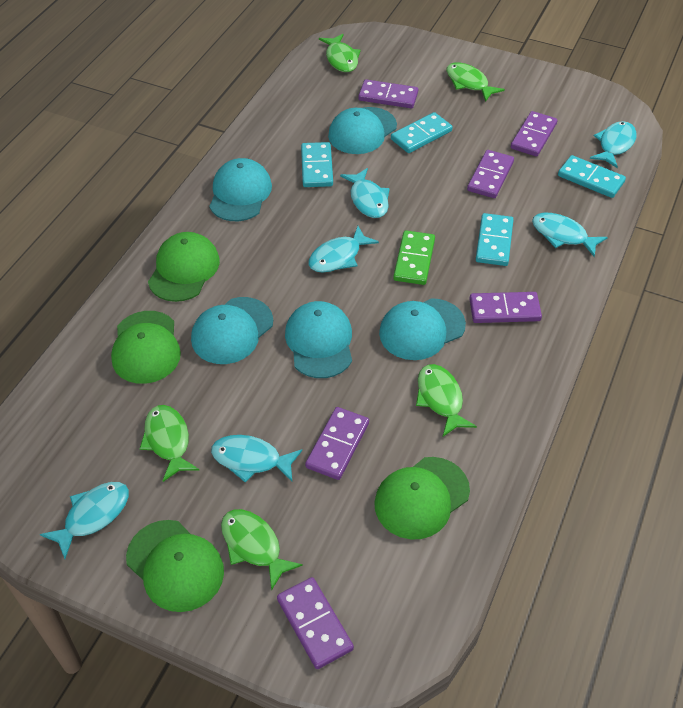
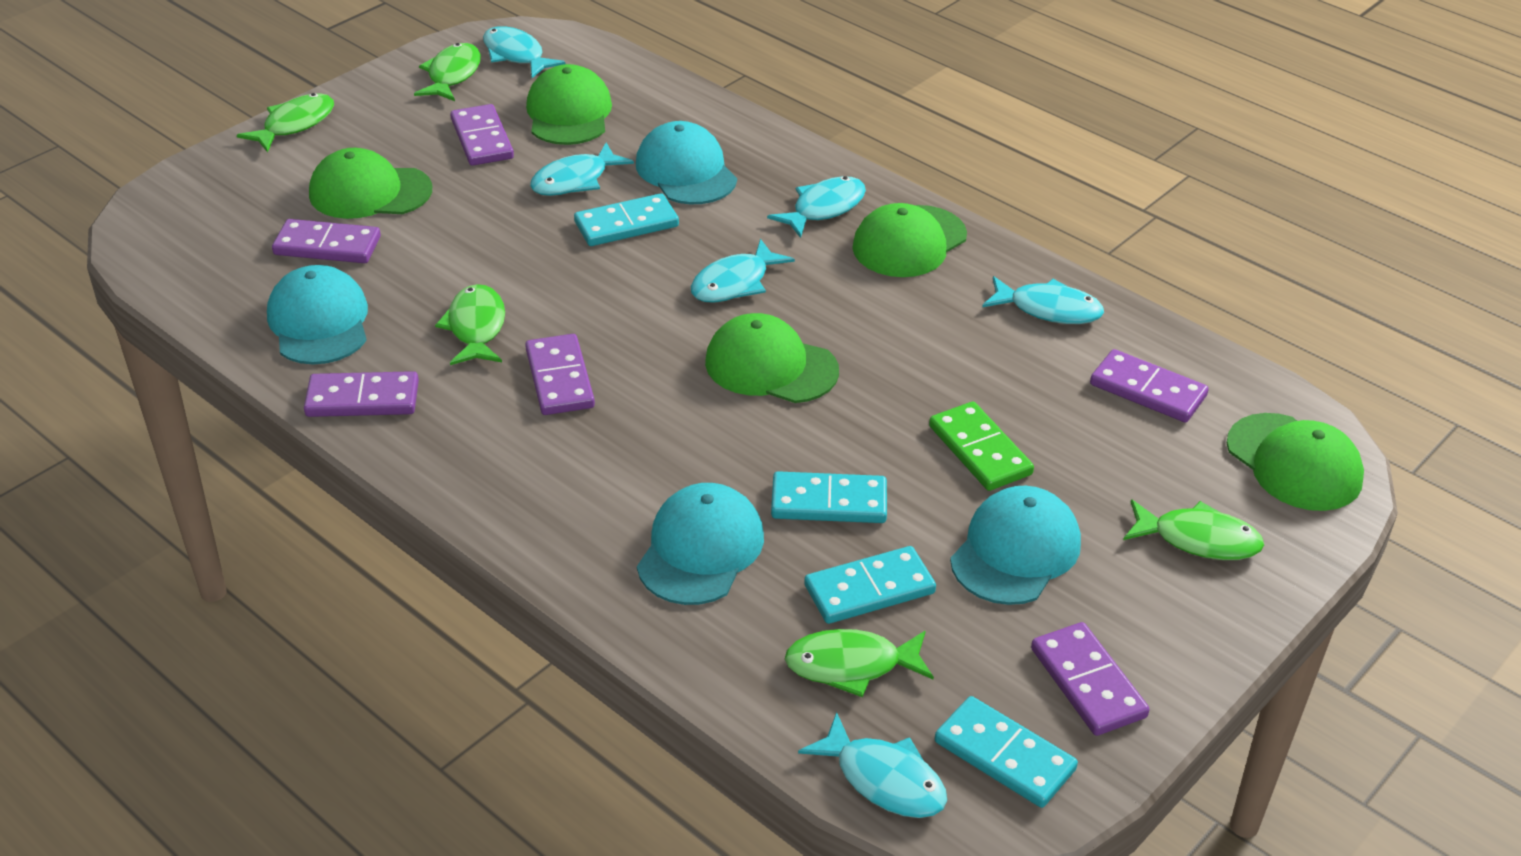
green cap: 4 -> 5
turquoise cap: 5 -> 4

